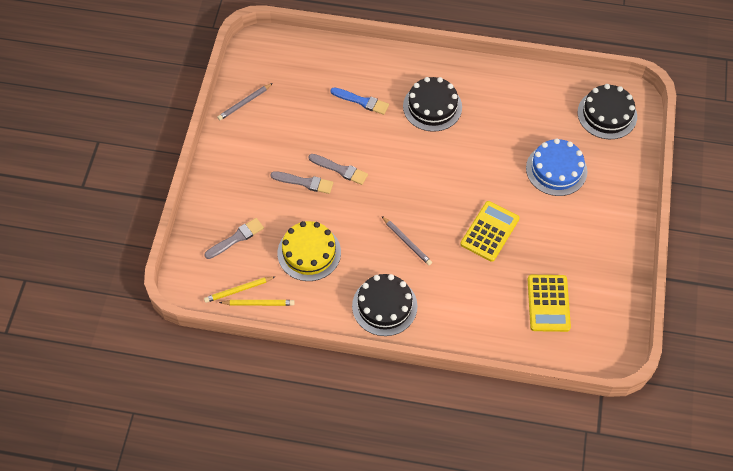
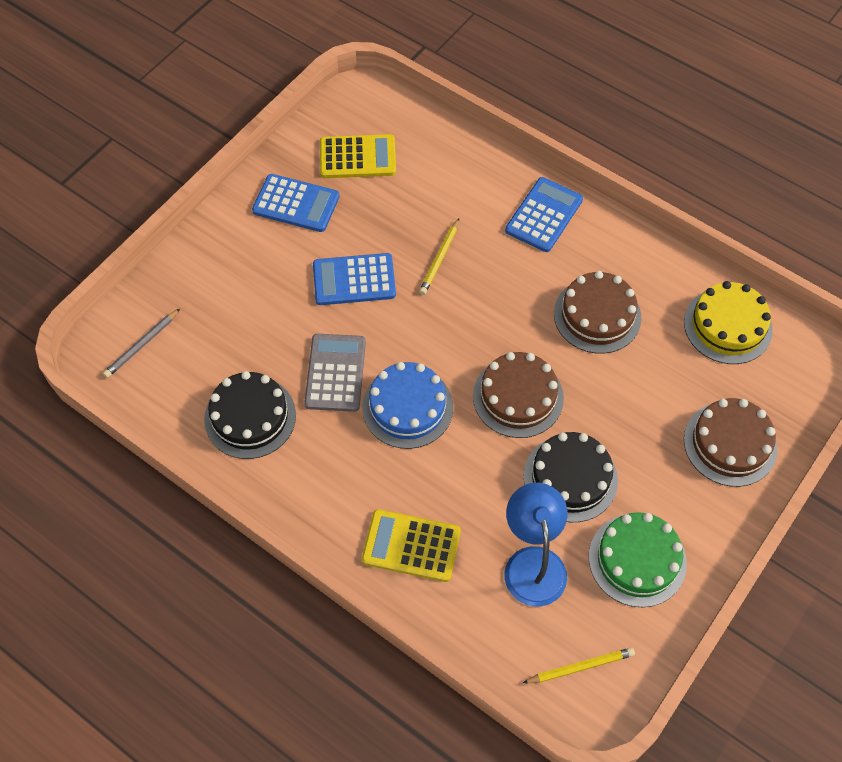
black cake: 3 -> 2
blue brush: 1 -> 0
blue calculator: 0 -> 3
blue lamp: 0 -> 1
brown cake: 0 -> 3
green cake: 0 -> 1
grey brush: 3 -> 0
grey calculator: 0 -> 1
grey pencil: 2 -> 1

